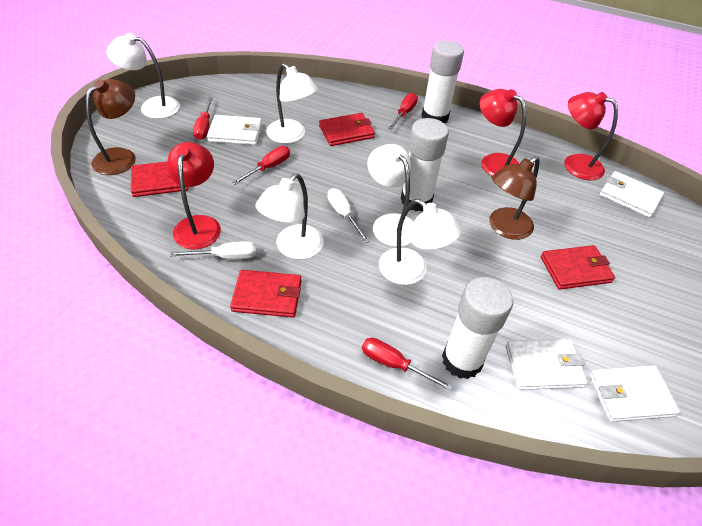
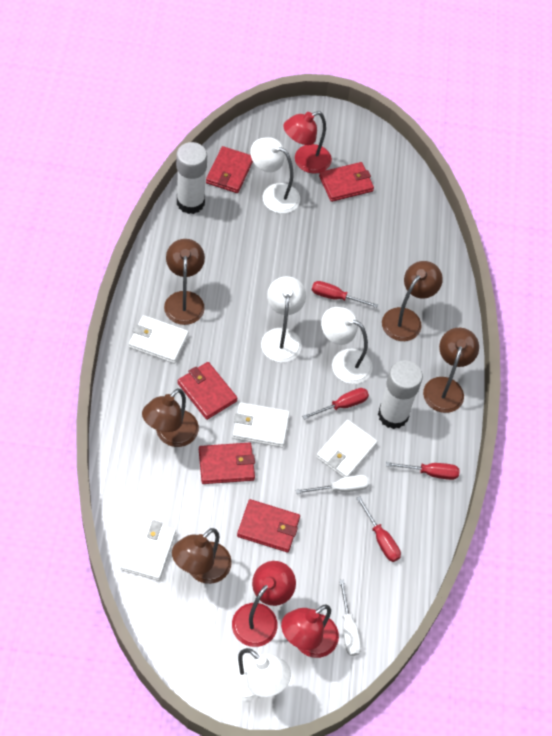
brown lamp: 2 -> 5
red wallet: 4 -> 5
white glue stick: 3 -> 2
white lamp: 5 -> 4

